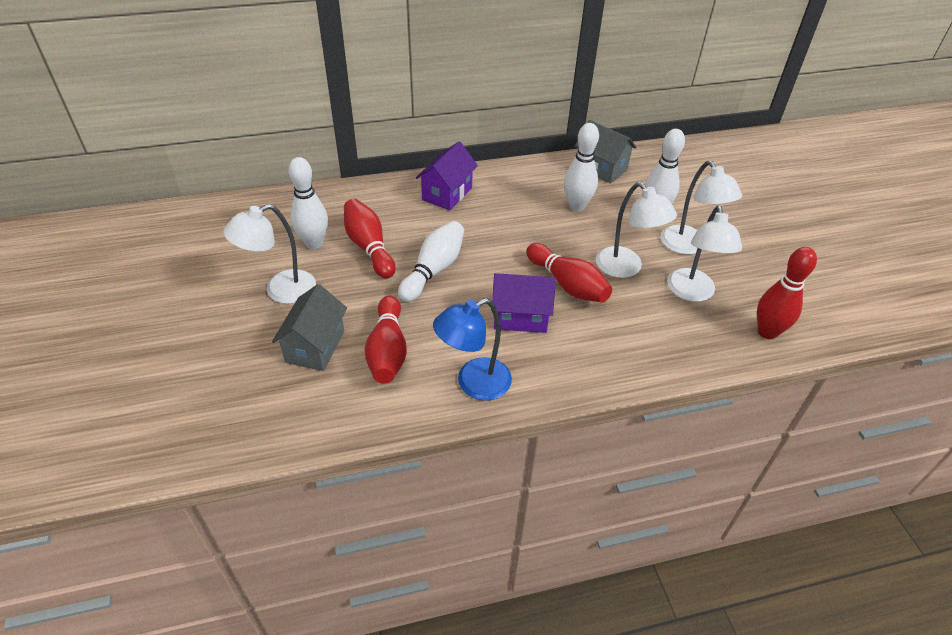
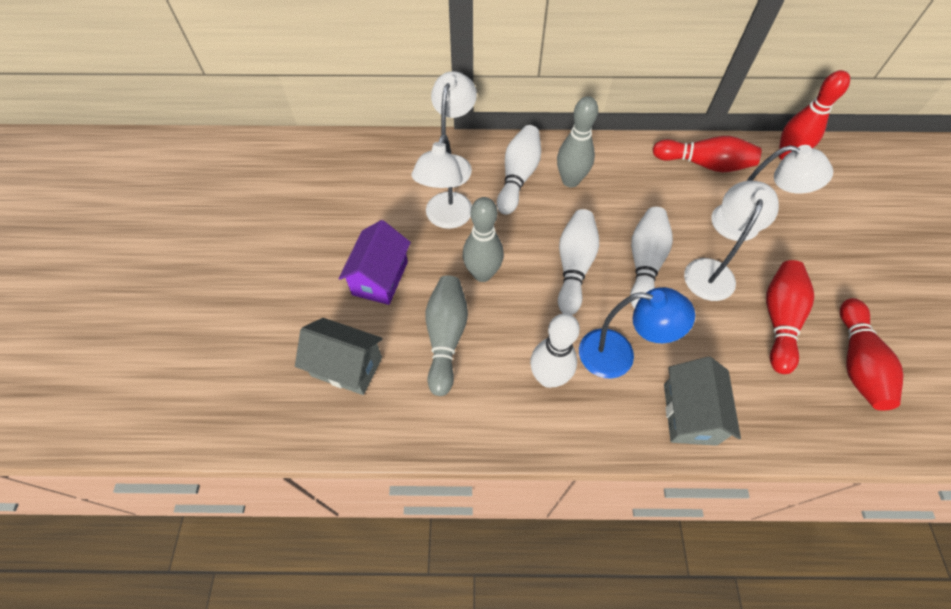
grey bowling pin: 0 -> 3
purple house: 2 -> 1

